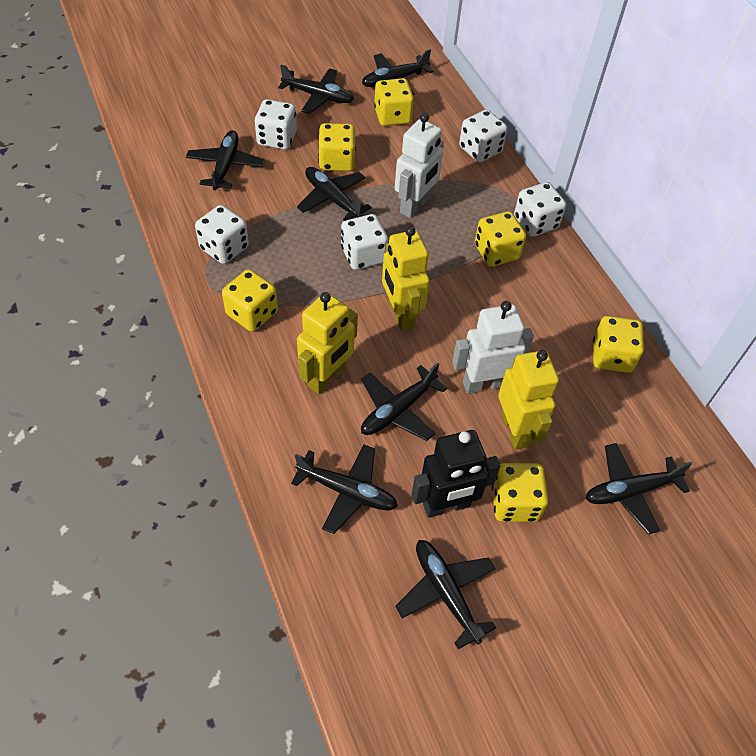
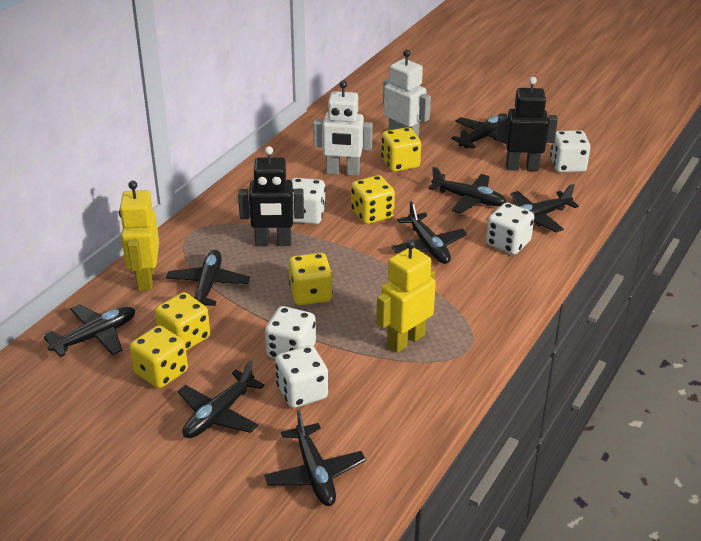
black robot: 1 -> 2
yellow dice: 6 -> 5
yellow robot: 3 -> 2

